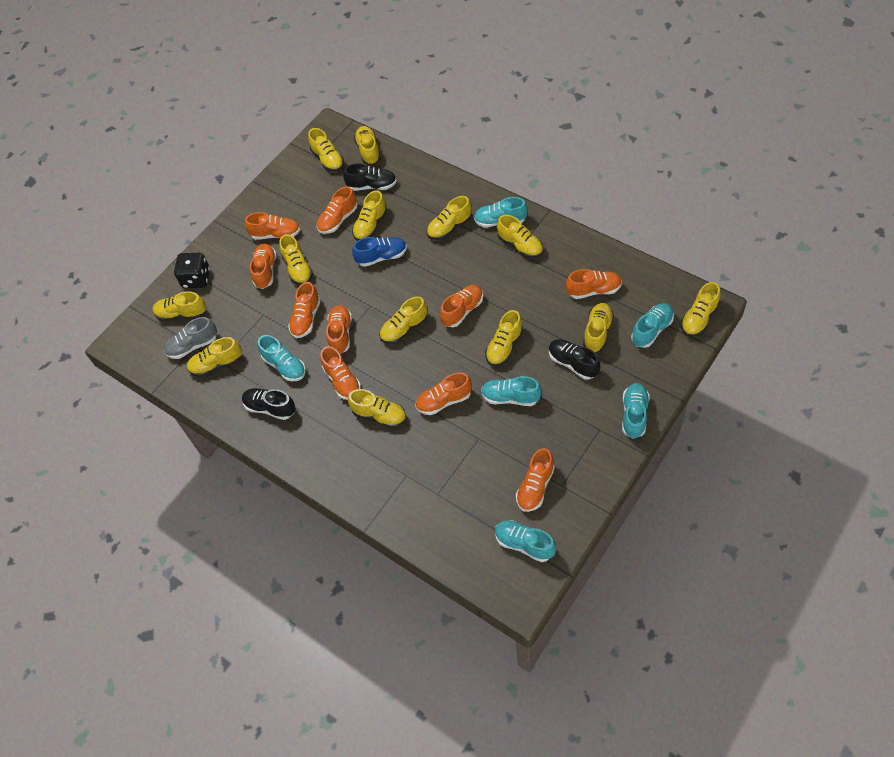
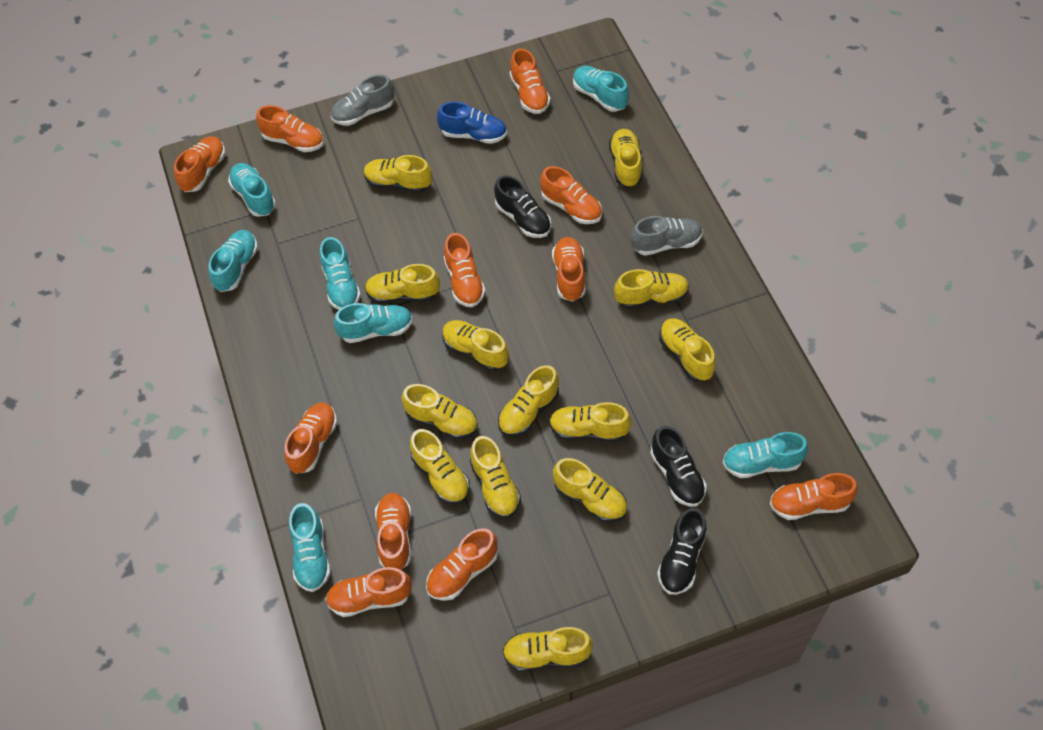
black dice: 1 -> 0
grey shoe: 1 -> 2
orange shoe: 10 -> 11
turquoise shoe: 6 -> 7

